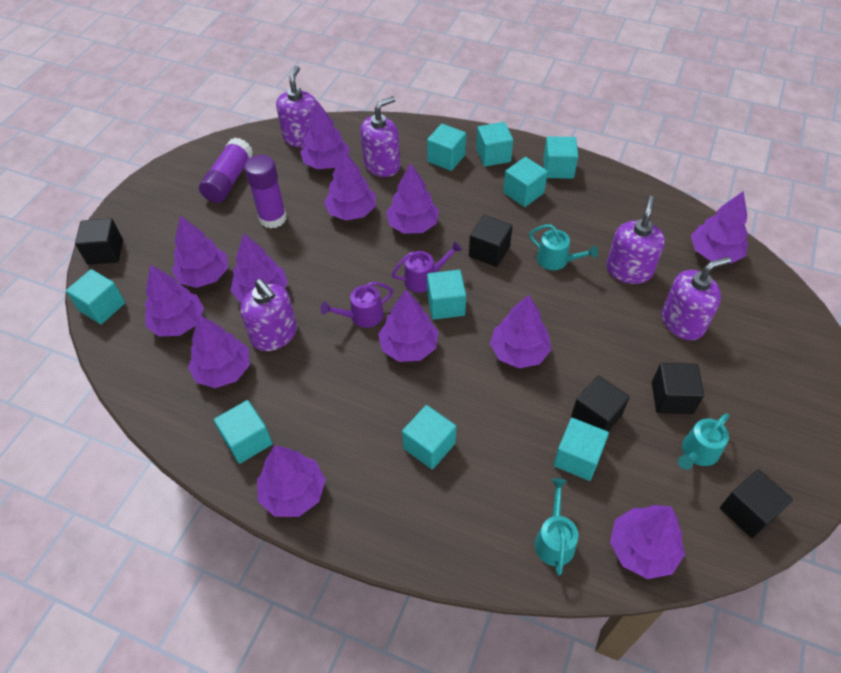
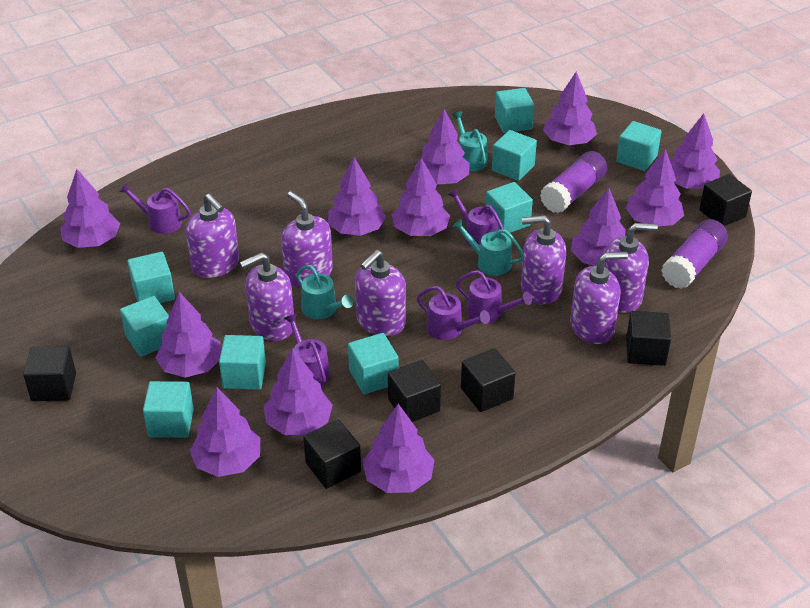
black cube: 5 -> 6
purple soap dispenser: 5 -> 7
purple watering can: 2 -> 5

